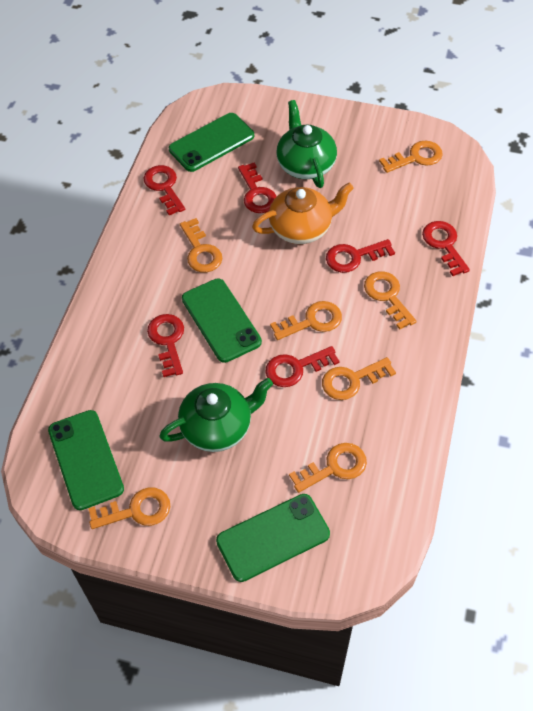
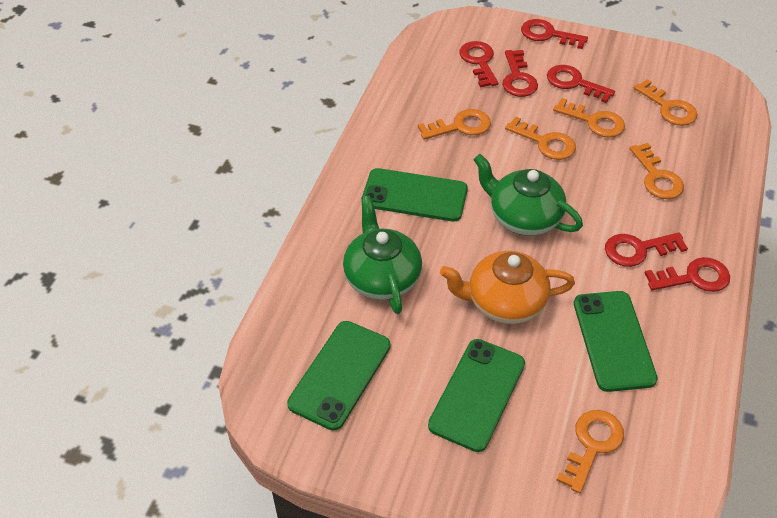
orange key: 7 -> 6

